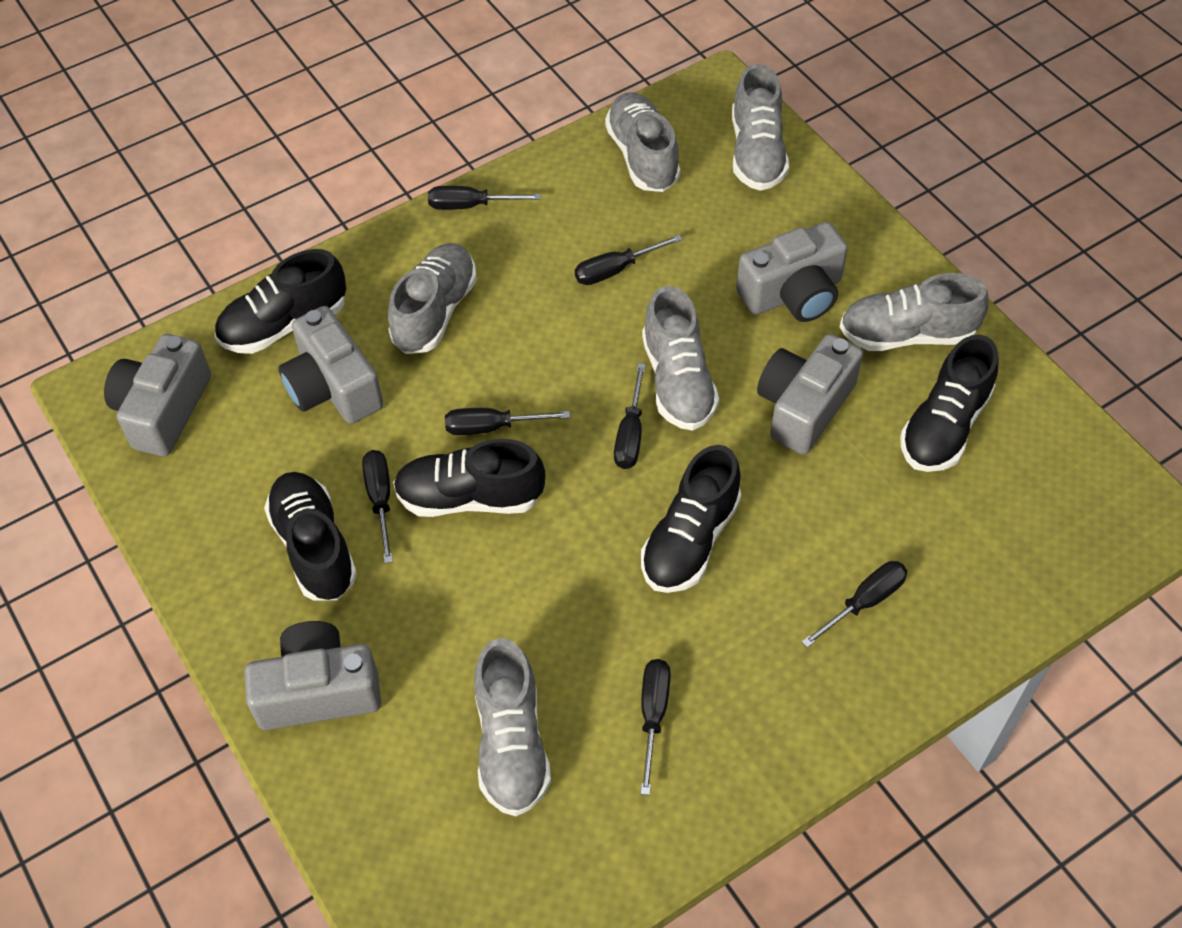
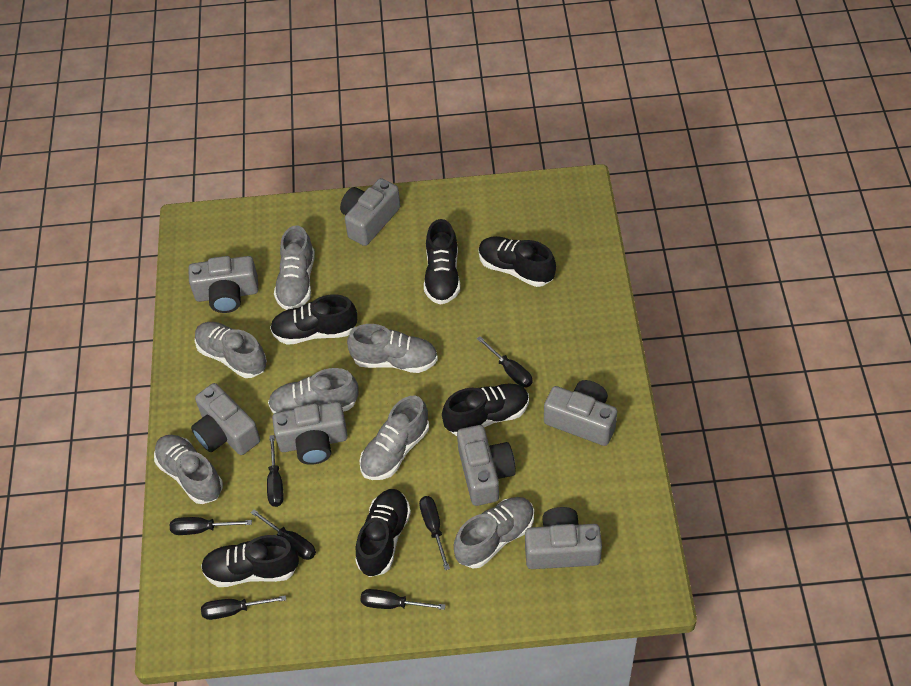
black shoe: 5 -> 6
grey camera: 5 -> 7
grey shoe: 6 -> 7

